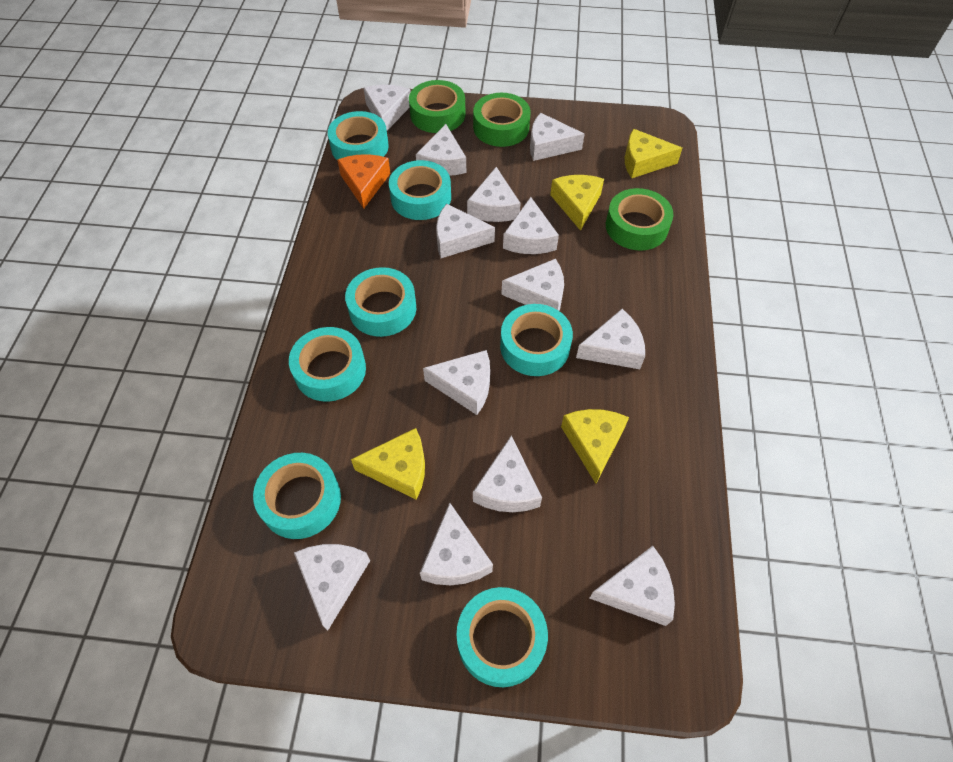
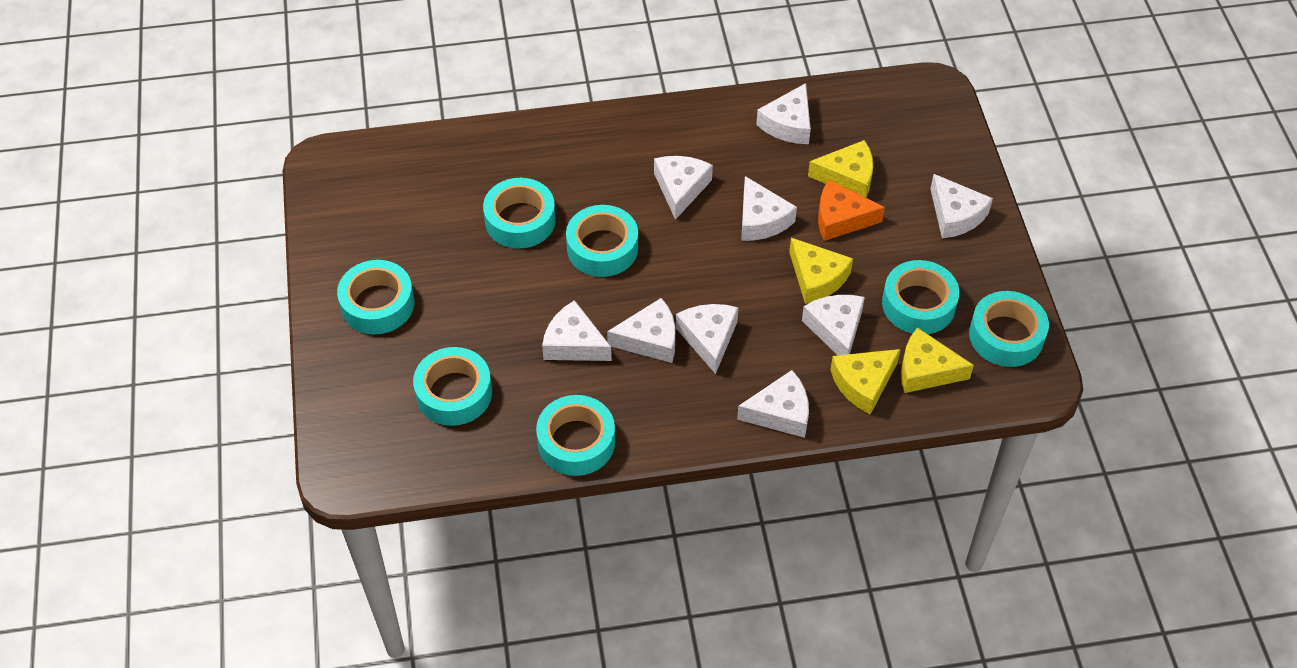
green tape: 3 -> 0
white cheese: 13 -> 9

